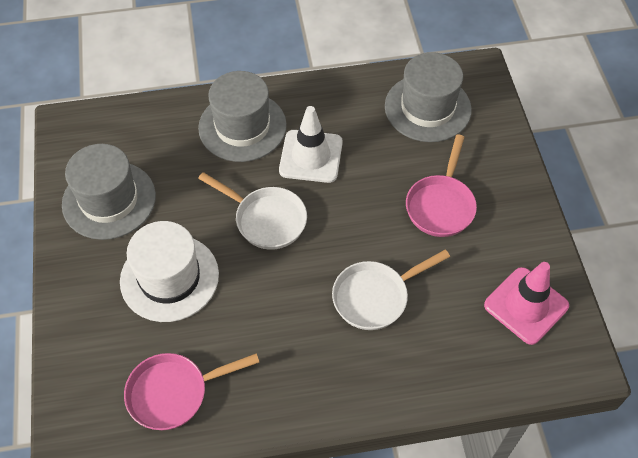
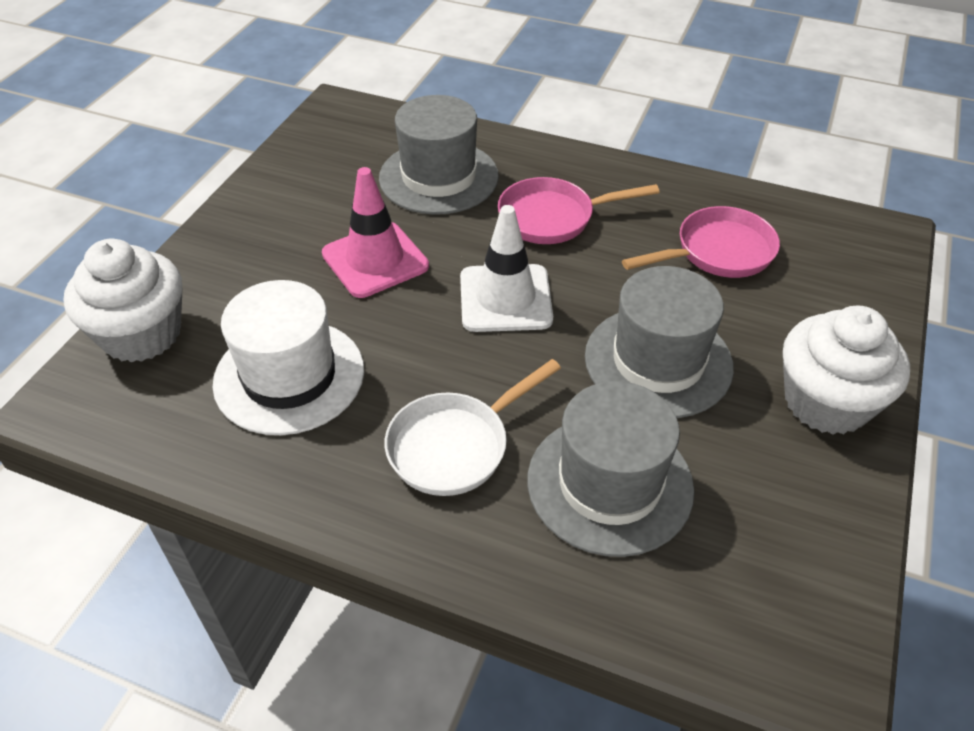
white cupcake: 0 -> 2
white pan: 2 -> 1

